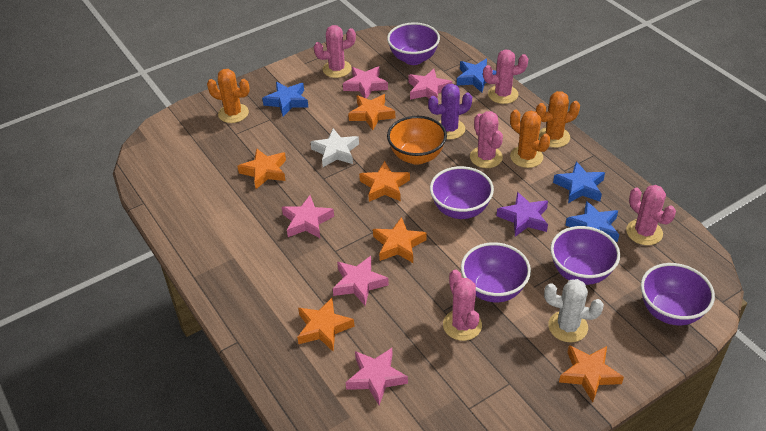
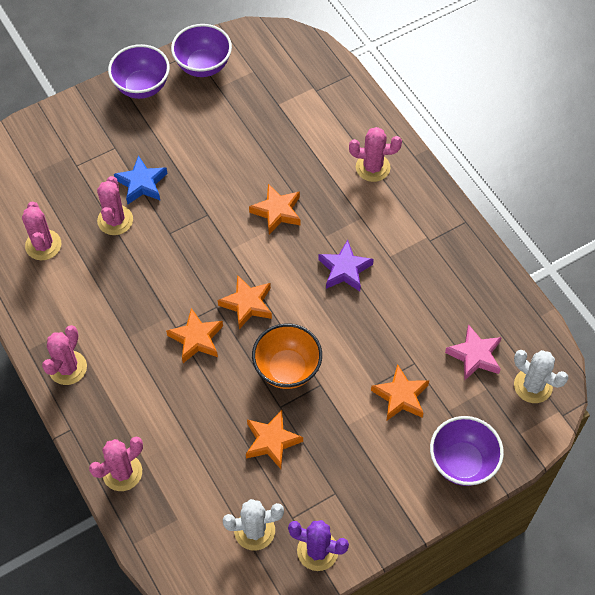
blue star: 4 -> 1
orange cactus: 3 -> 0
orange star: 6 -> 5
pink star: 5 -> 1
purple bowl: 5 -> 3
white cactus: 1 -> 2
white star: 1 -> 0

